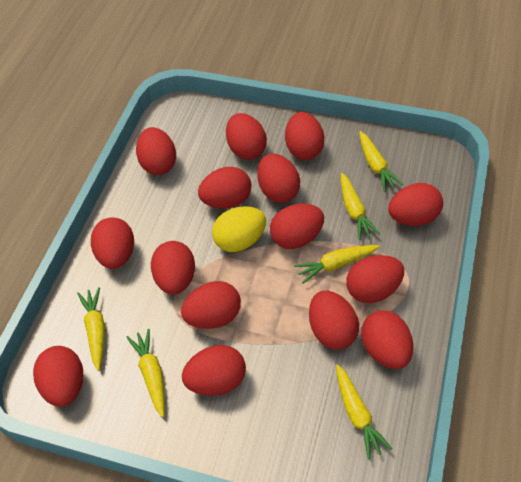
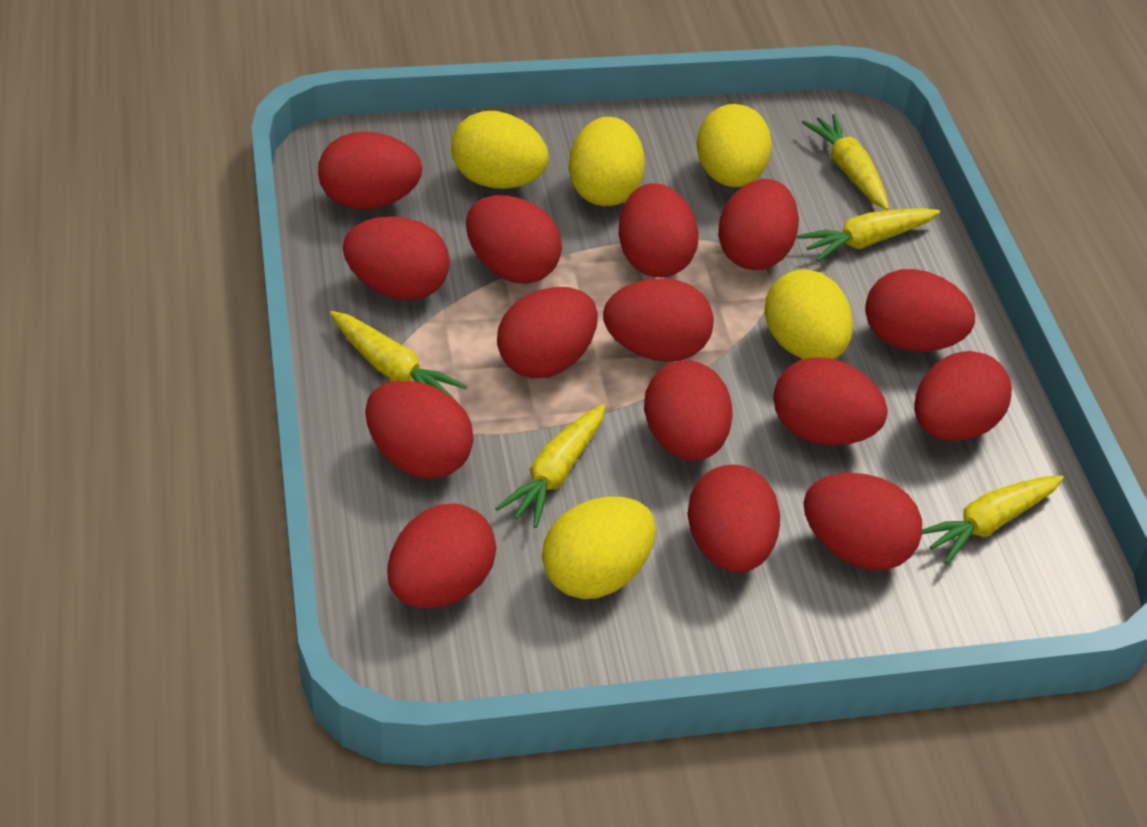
yellow carrot: 6 -> 5
yellow egg: 1 -> 5

